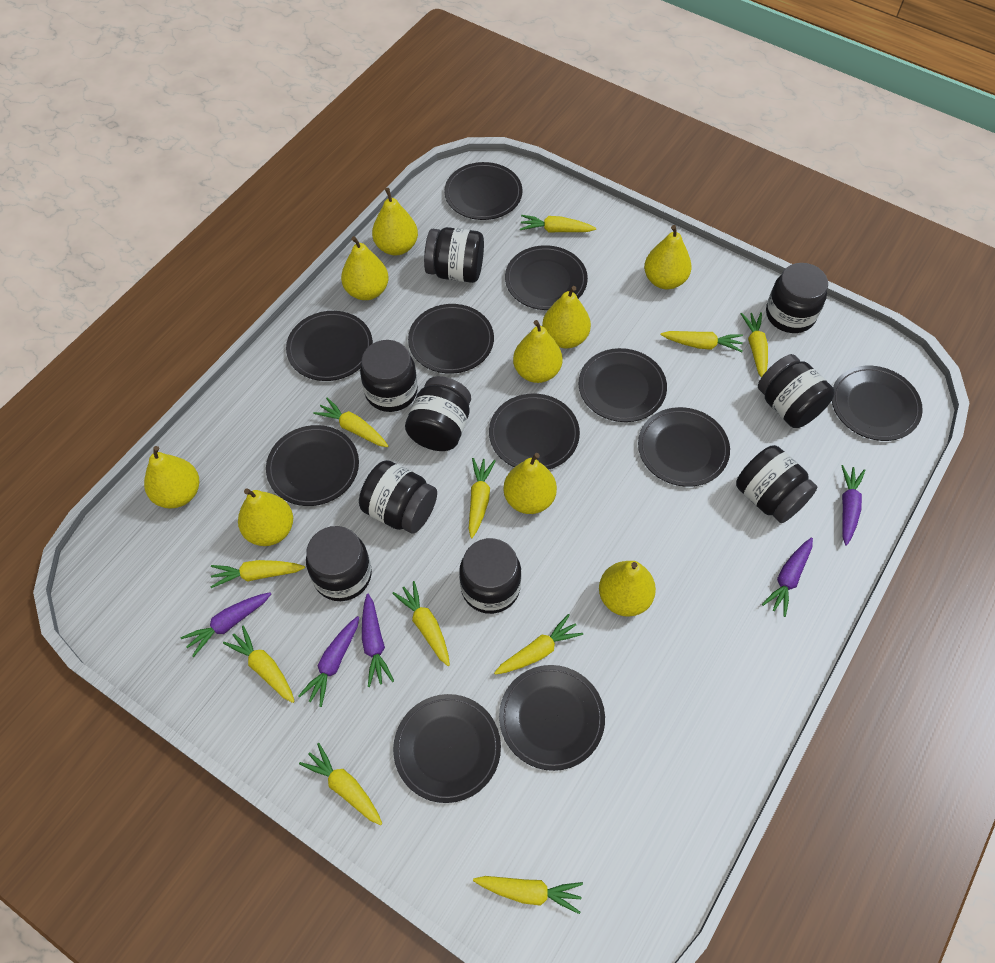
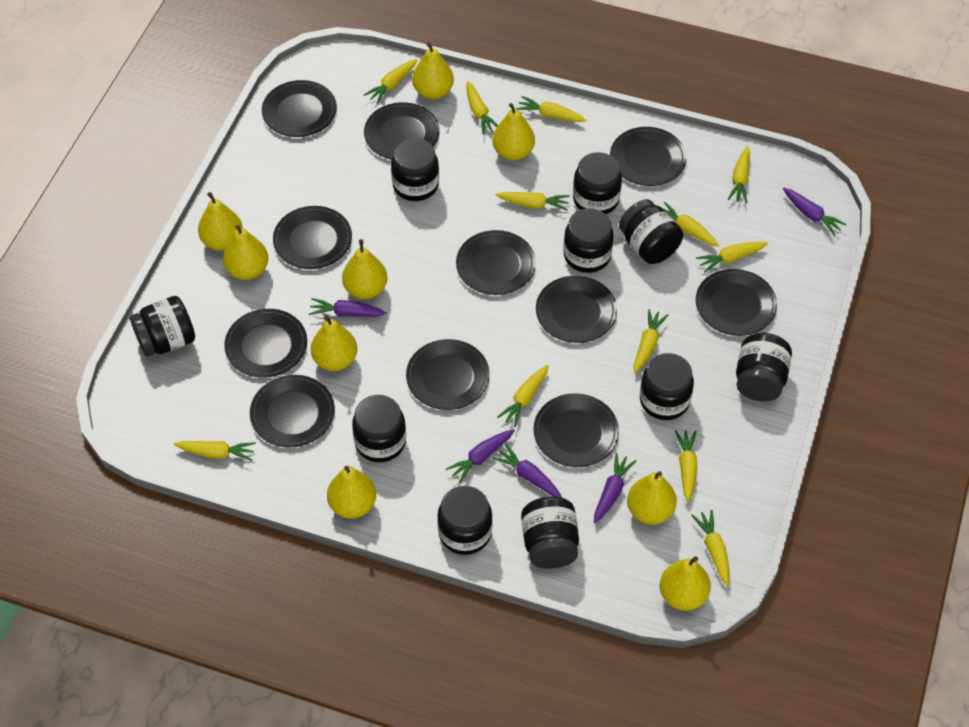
black jar: 9 -> 10
yellow carrot: 11 -> 12

